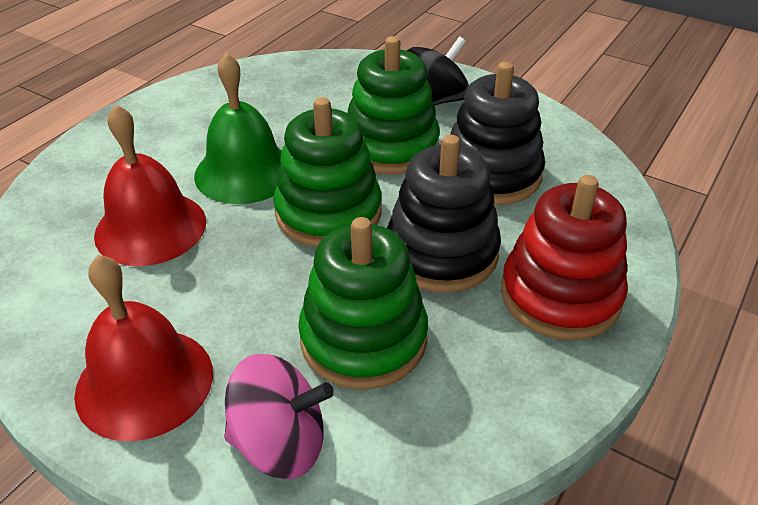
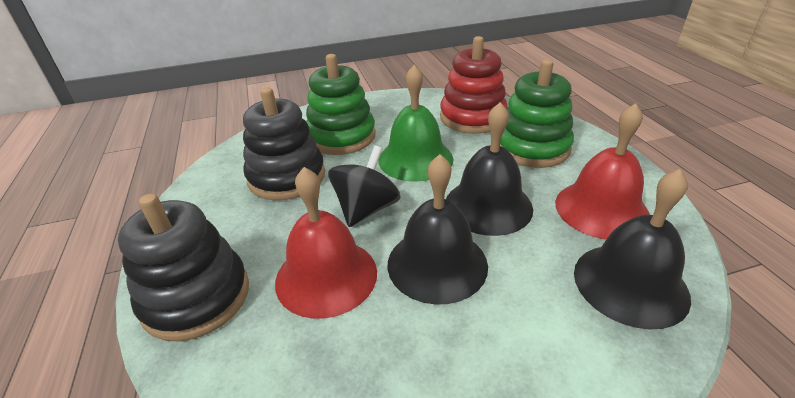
black bell: 0 -> 3
green stacking toy: 3 -> 2
pink spinning top: 1 -> 0

